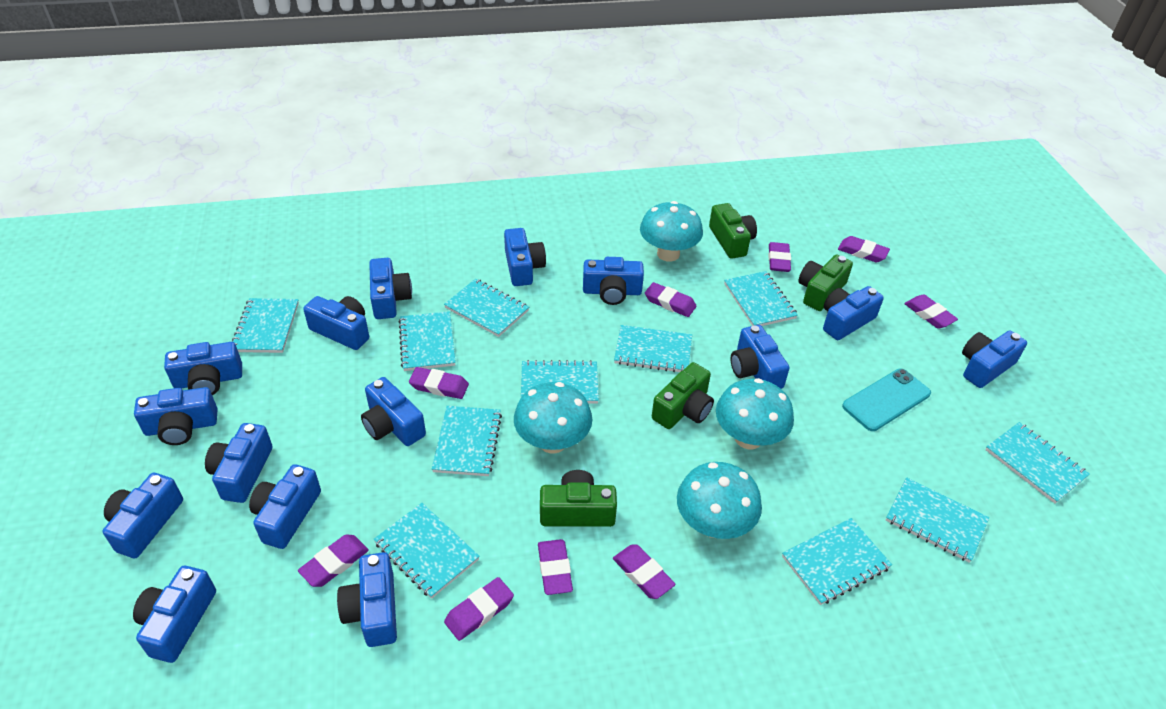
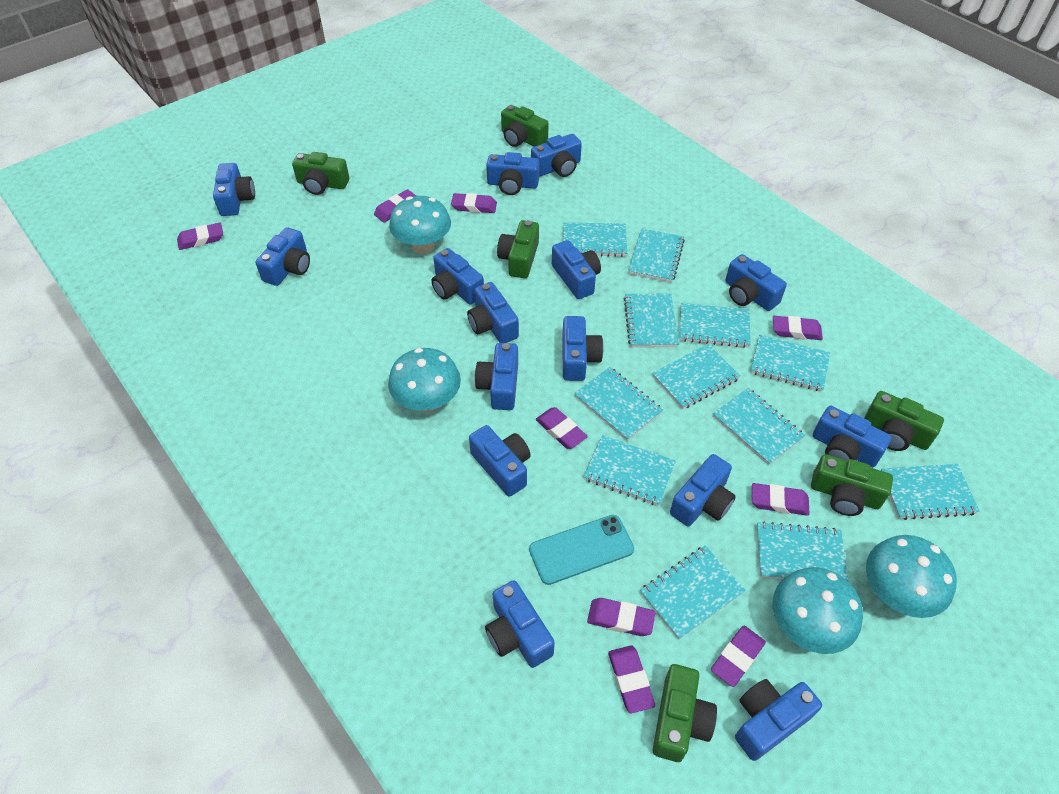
green camera: 4 -> 6
turquoise notebook: 11 -> 12

